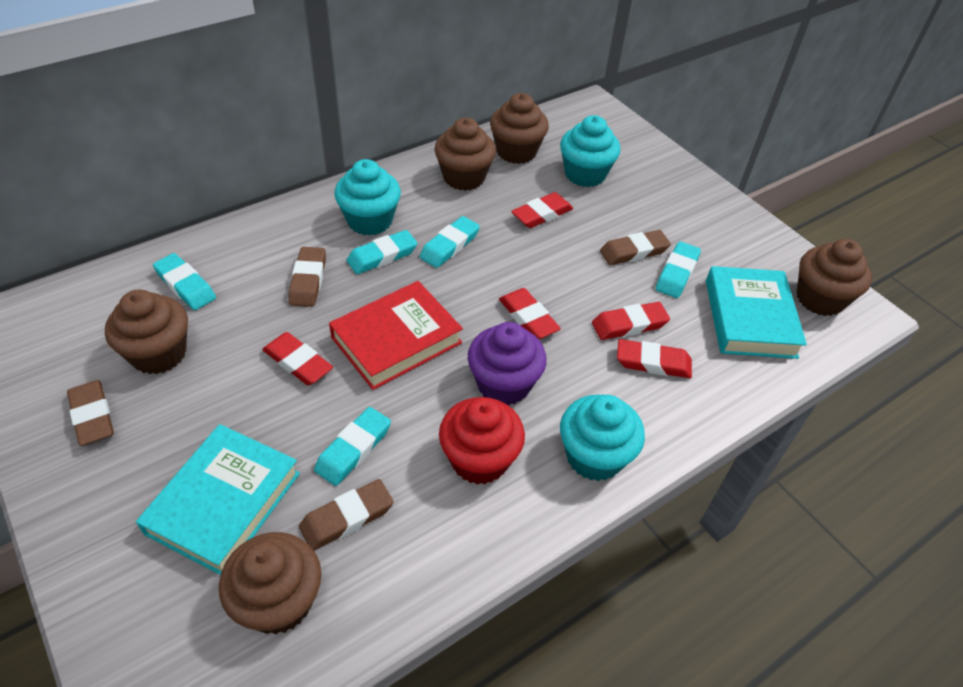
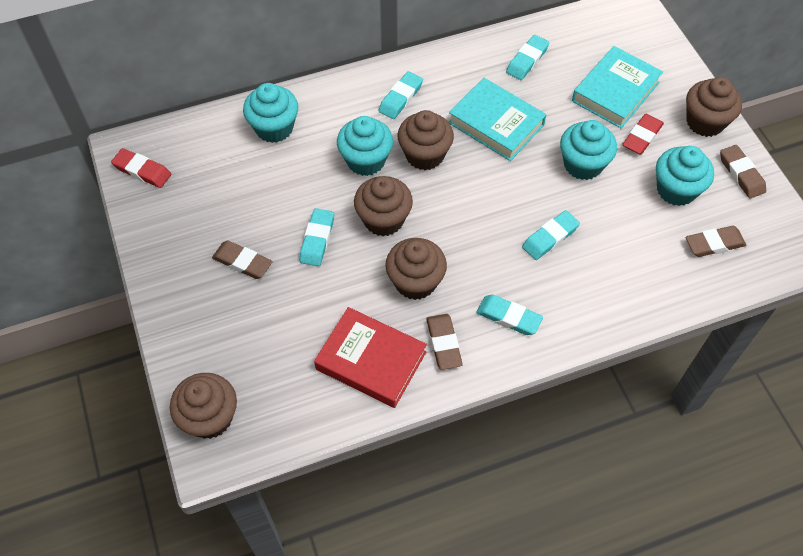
purple cupcake: 1 -> 0
red cupcake: 1 -> 0
red eraser: 5 -> 2
turquoise cupcake: 3 -> 4

